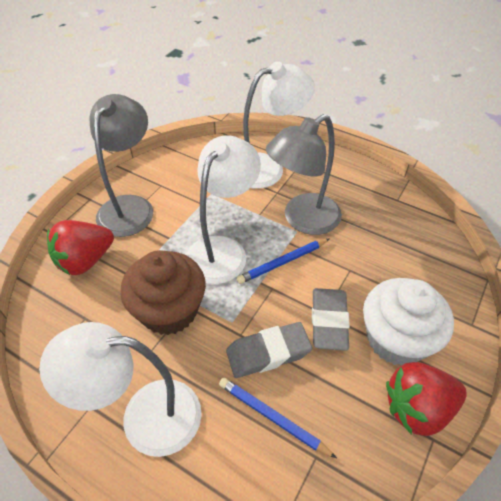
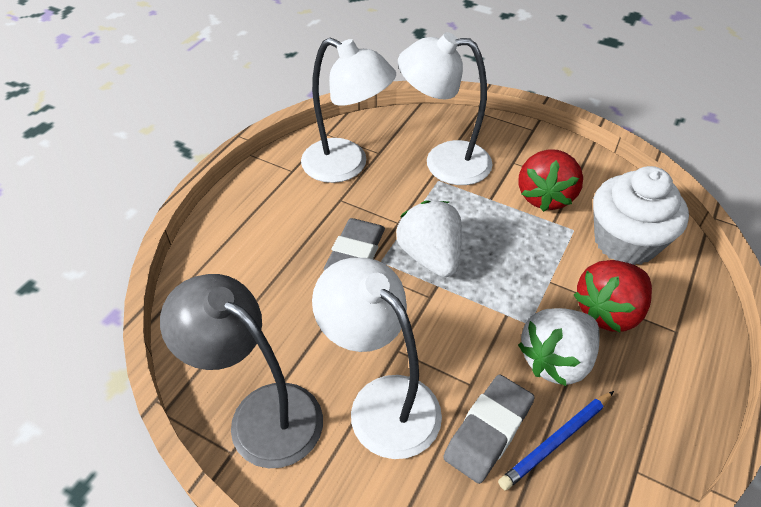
blue pencil: 2 -> 1
brown cupcake: 1 -> 0
grey lamp: 2 -> 1
white strawberry: 0 -> 2

